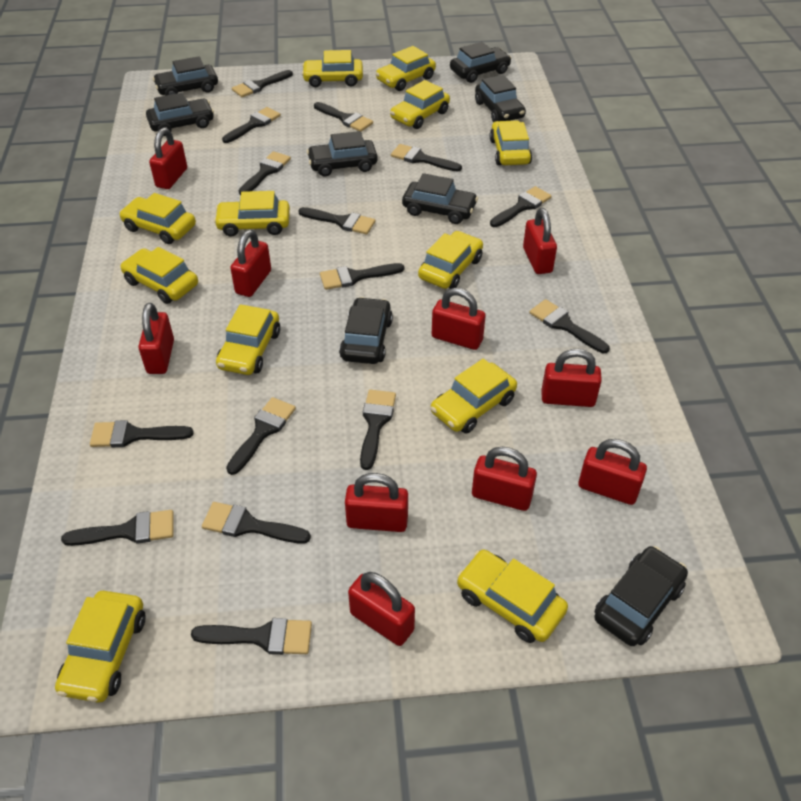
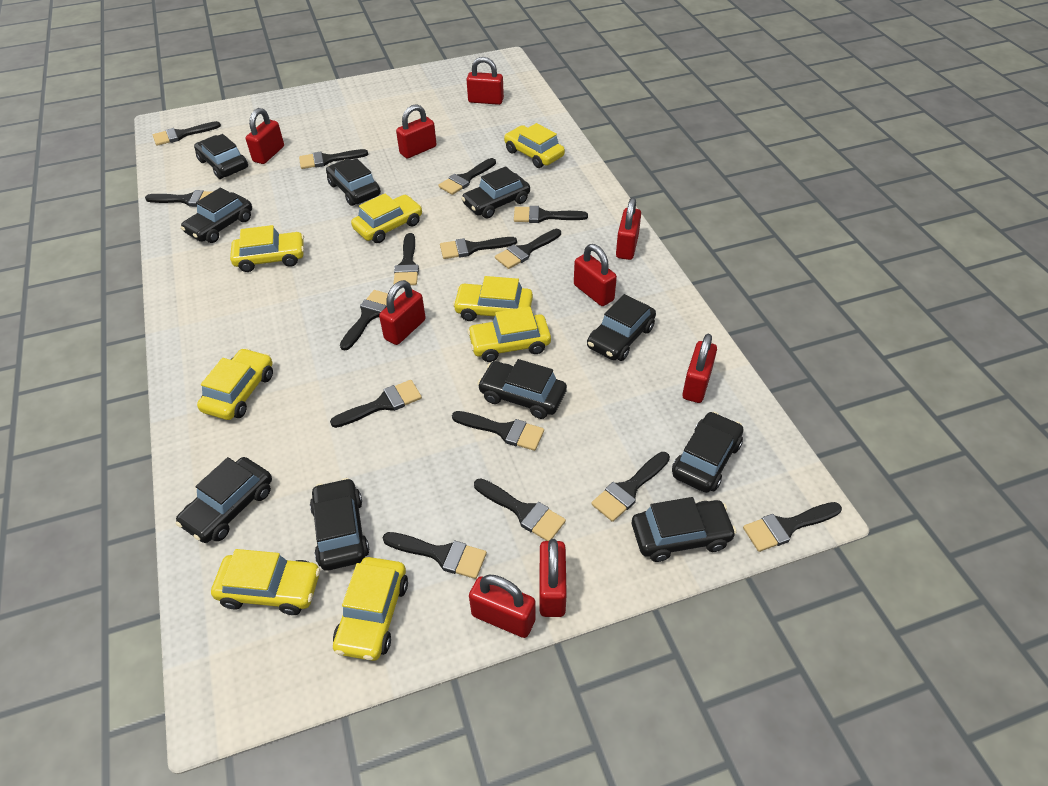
black car: 8 -> 10
red padlock: 10 -> 9
yellow car: 12 -> 8

